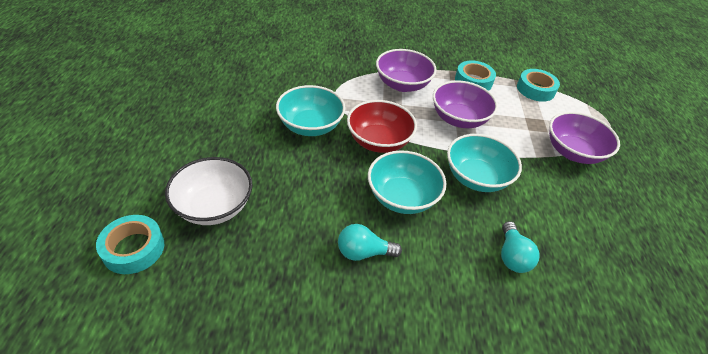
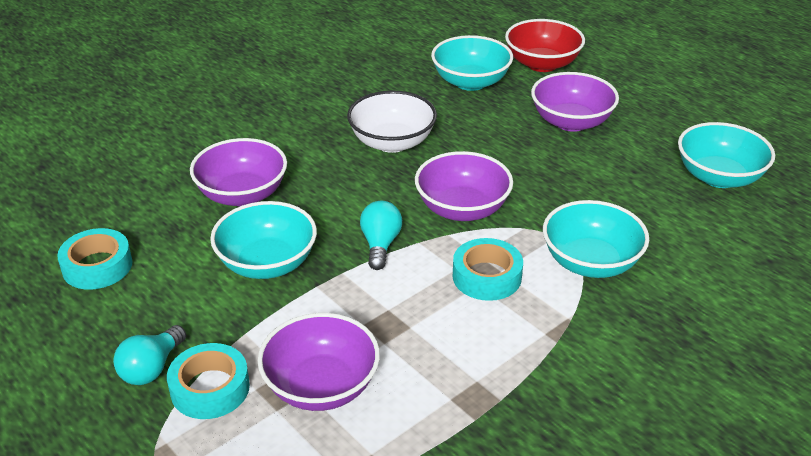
purple bowl: 3 -> 4
turquoise bowl: 3 -> 4

